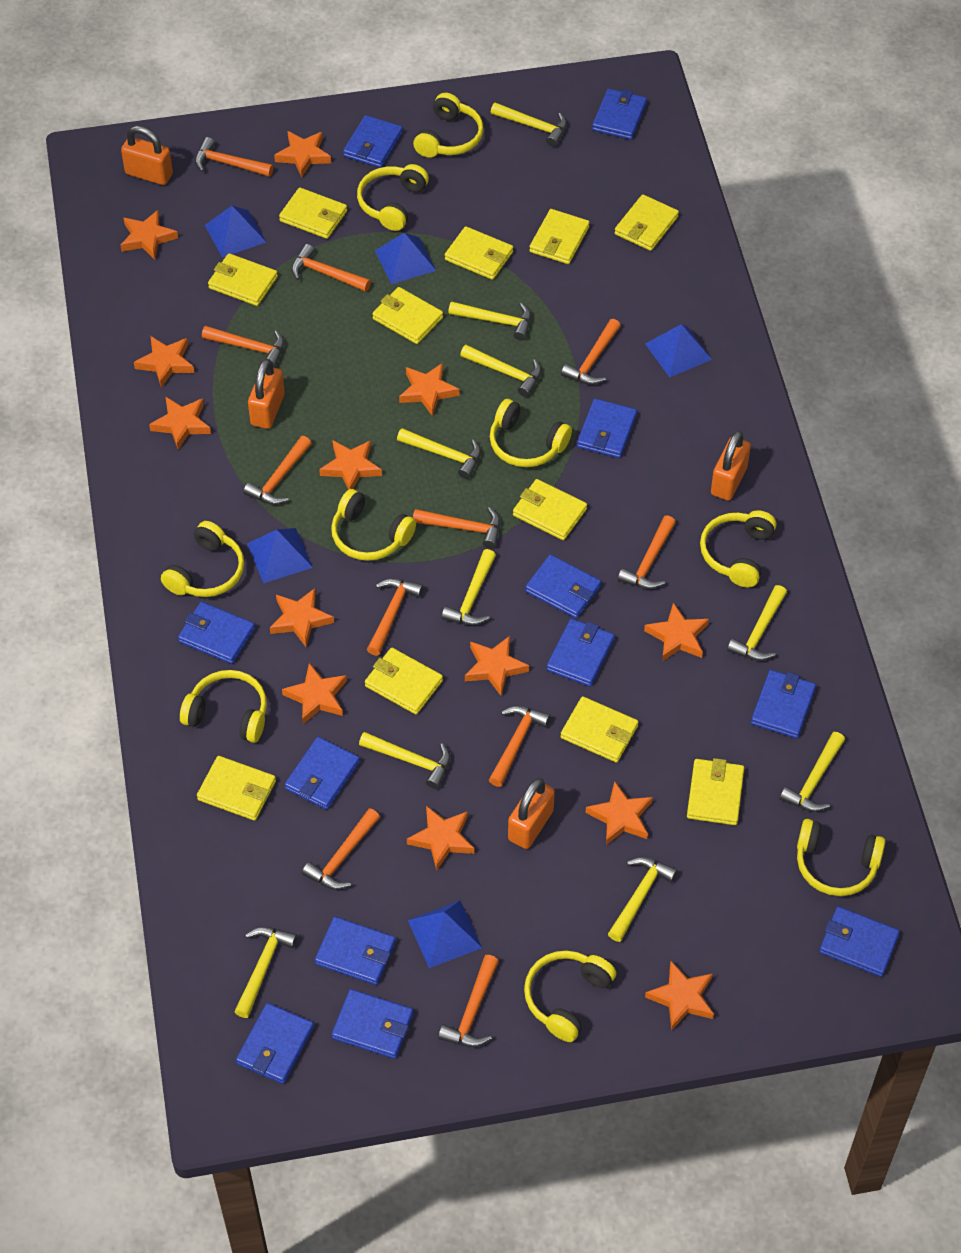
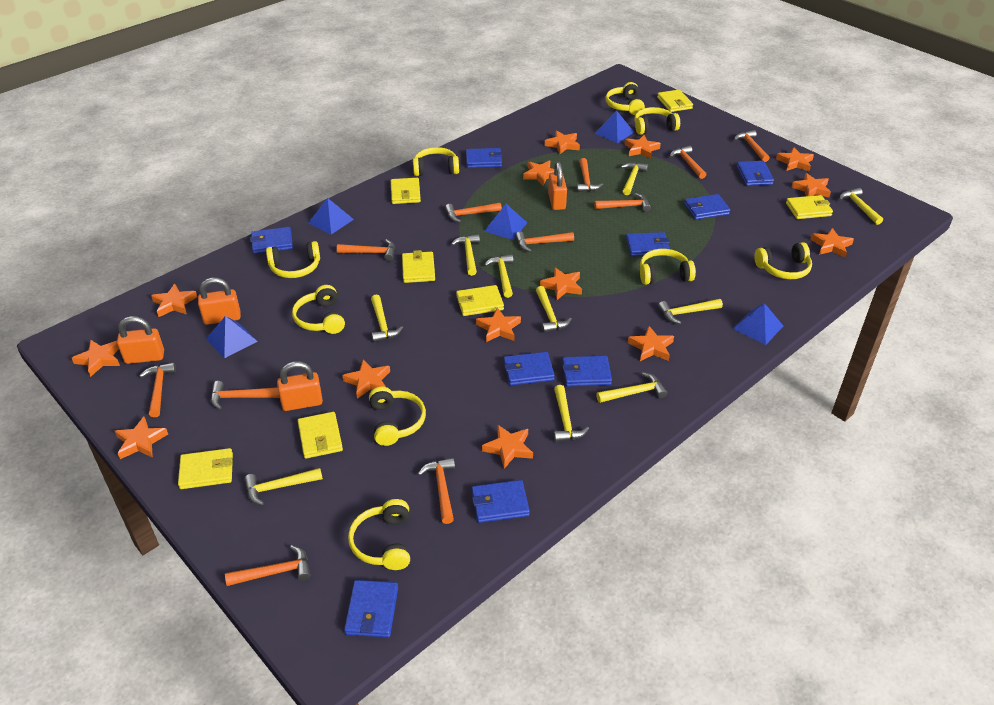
blue wallet: 12 -> 9
orange star: 13 -> 14
yellow wallet: 11 -> 7

